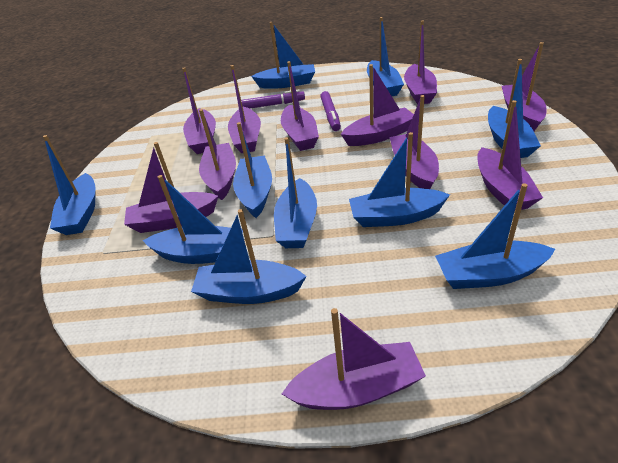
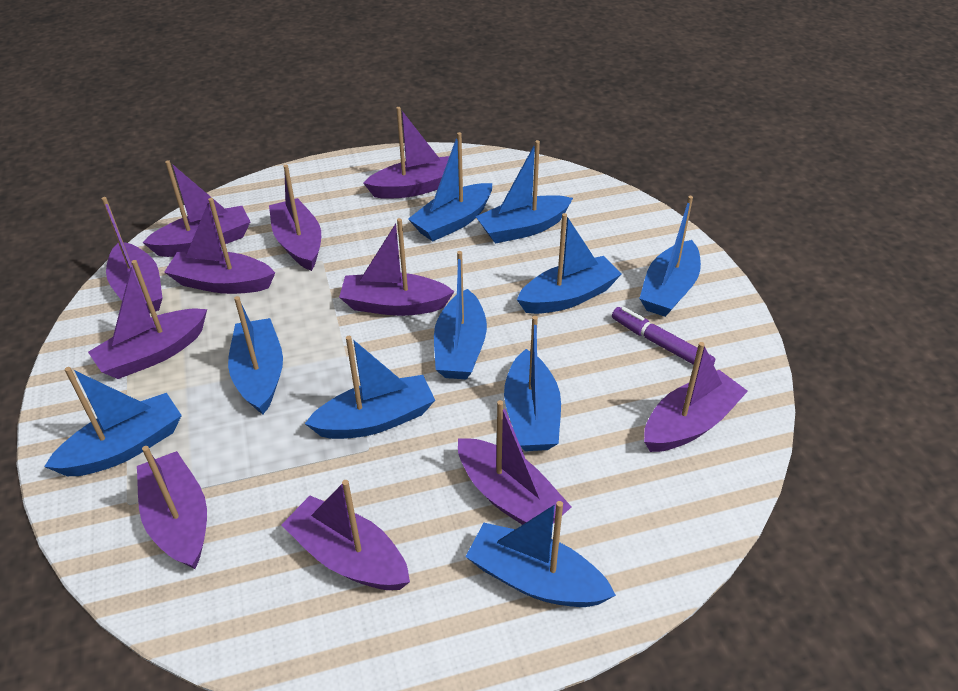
purple marker: 2 -> 1

